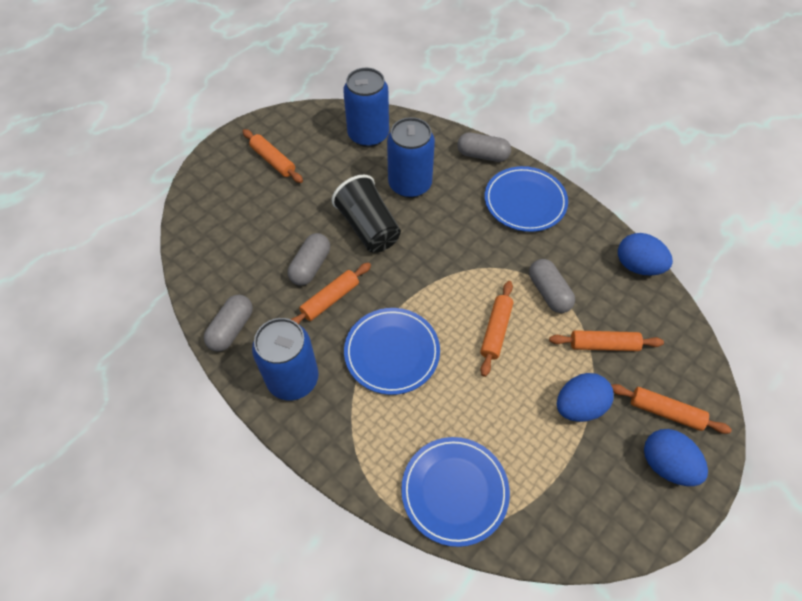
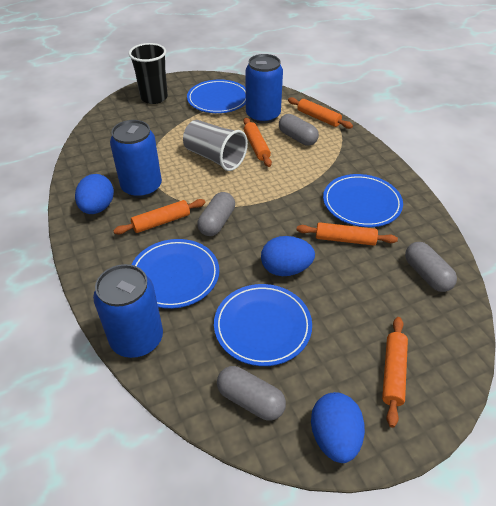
blue plate: 3 -> 4
grey cup: 0 -> 1

